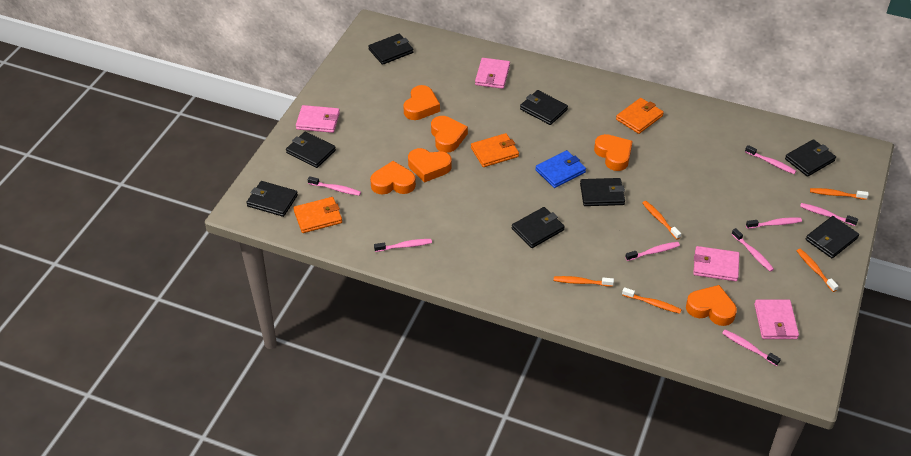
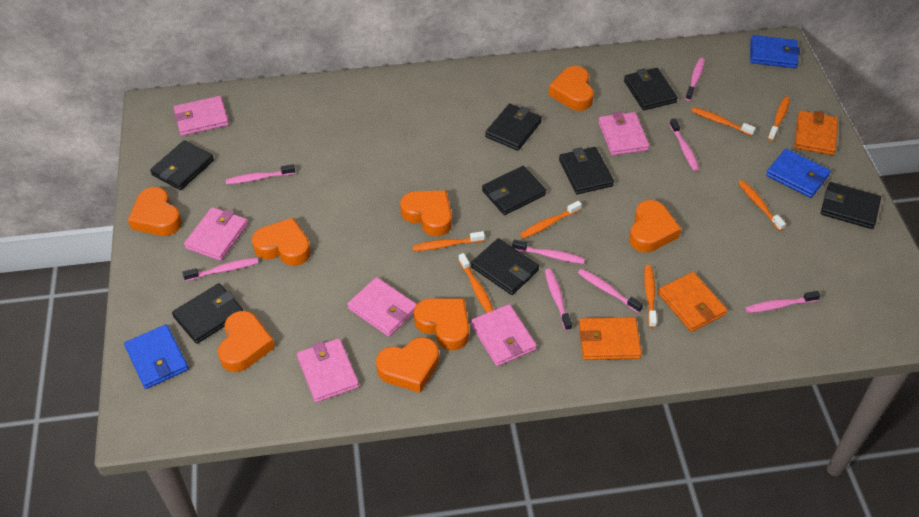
blue wallet: 1 -> 3
orange heart: 6 -> 8
orange toothbrush: 5 -> 7
pink wallet: 4 -> 6

